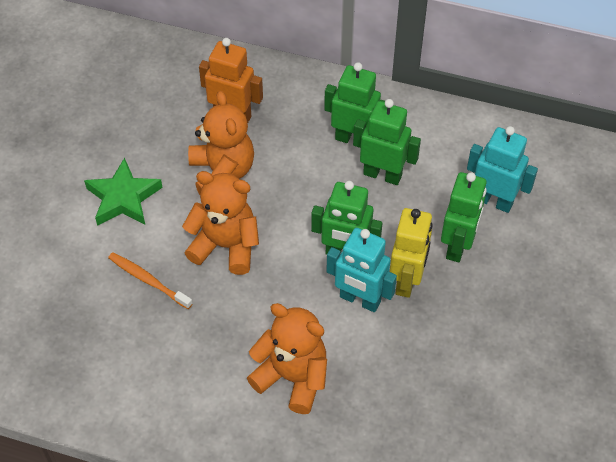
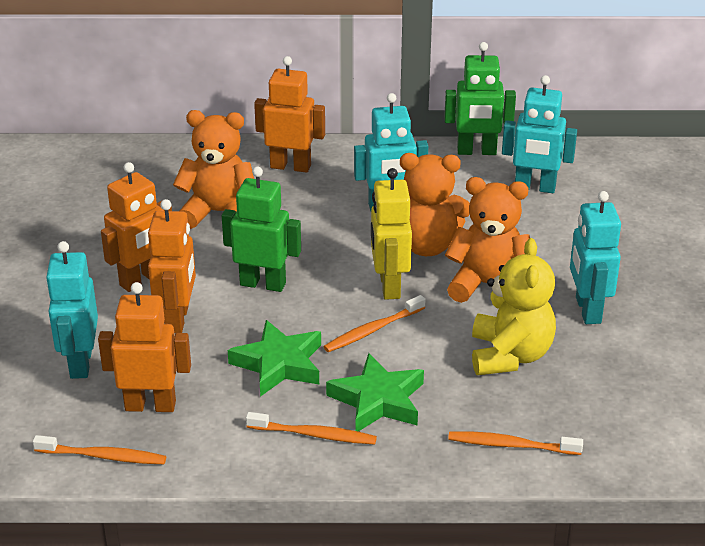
green robot: 4 -> 2
green star: 1 -> 2
orange robot: 1 -> 4
orange toothbrush: 1 -> 4
turquoise robot: 2 -> 4
yellow teddy bear: 0 -> 1

